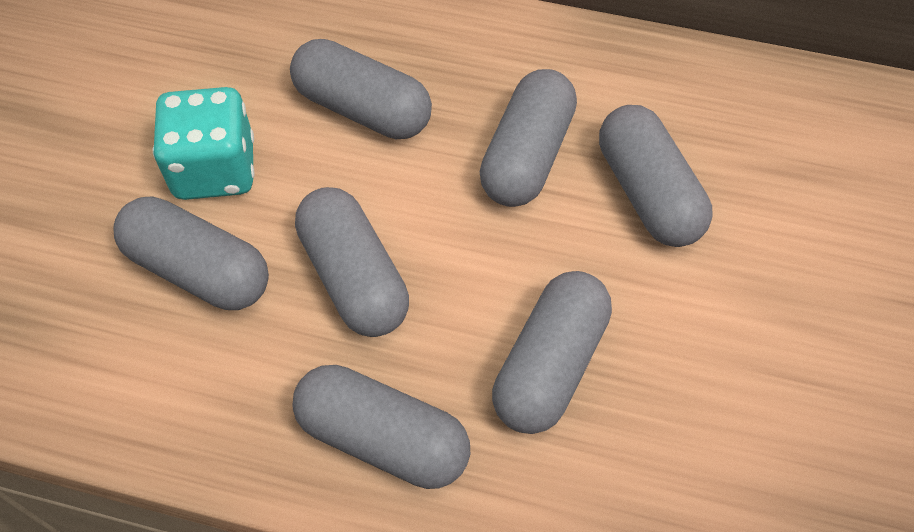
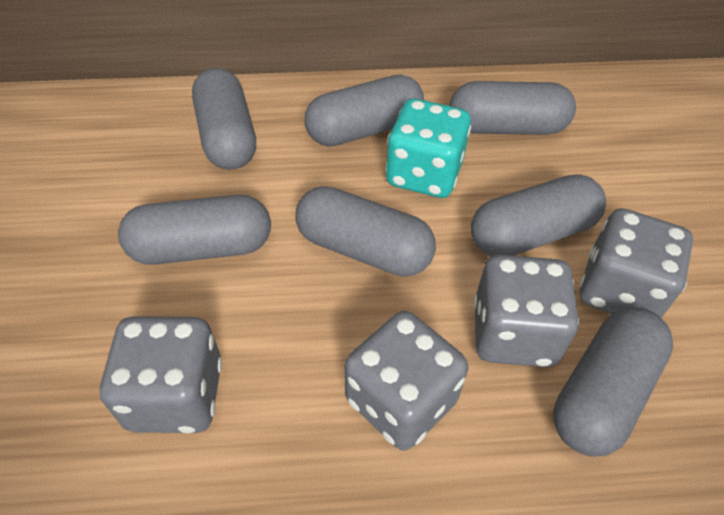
grey dice: 0 -> 4

